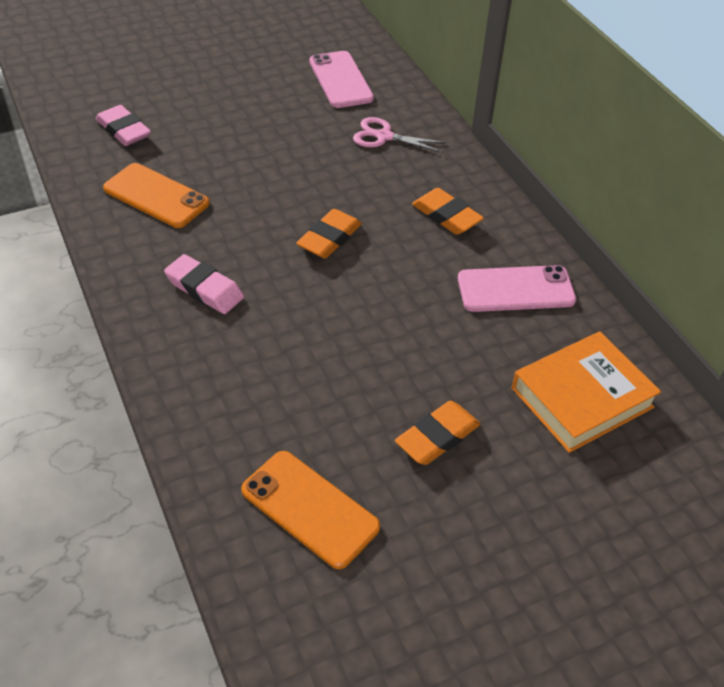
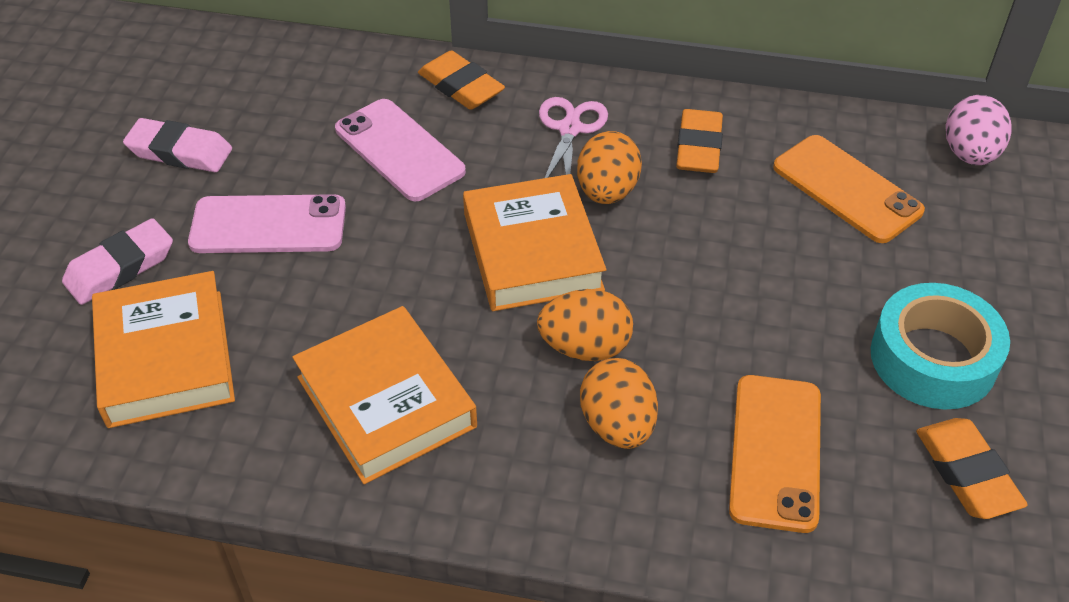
orange book: 1 -> 3
orange egg: 0 -> 3
pink egg: 0 -> 1
turquoise tape: 0 -> 1

